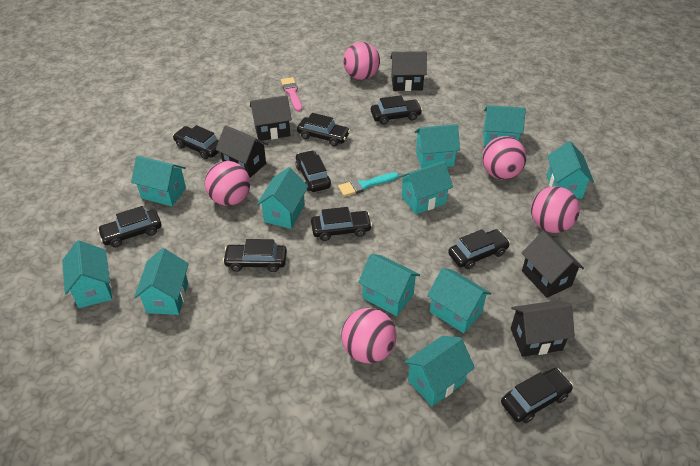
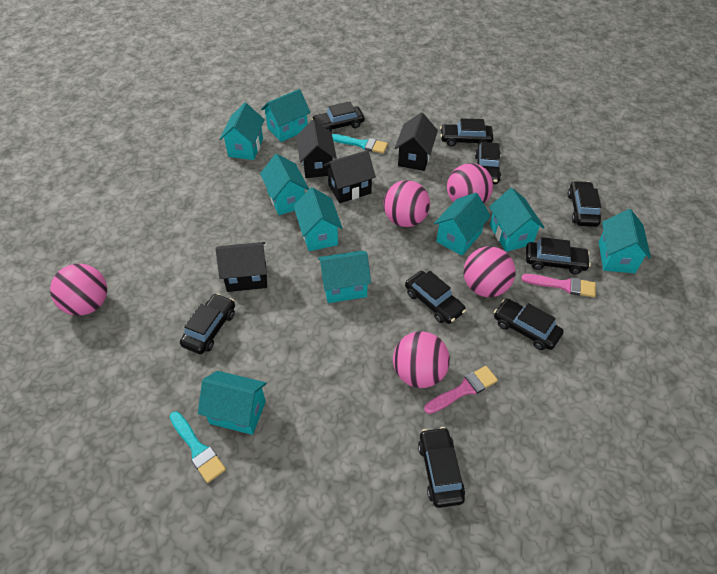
black house: 5 -> 4
pink brush: 1 -> 2
turquoise brush: 1 -> 2
turquoise house: 11 -> 9

